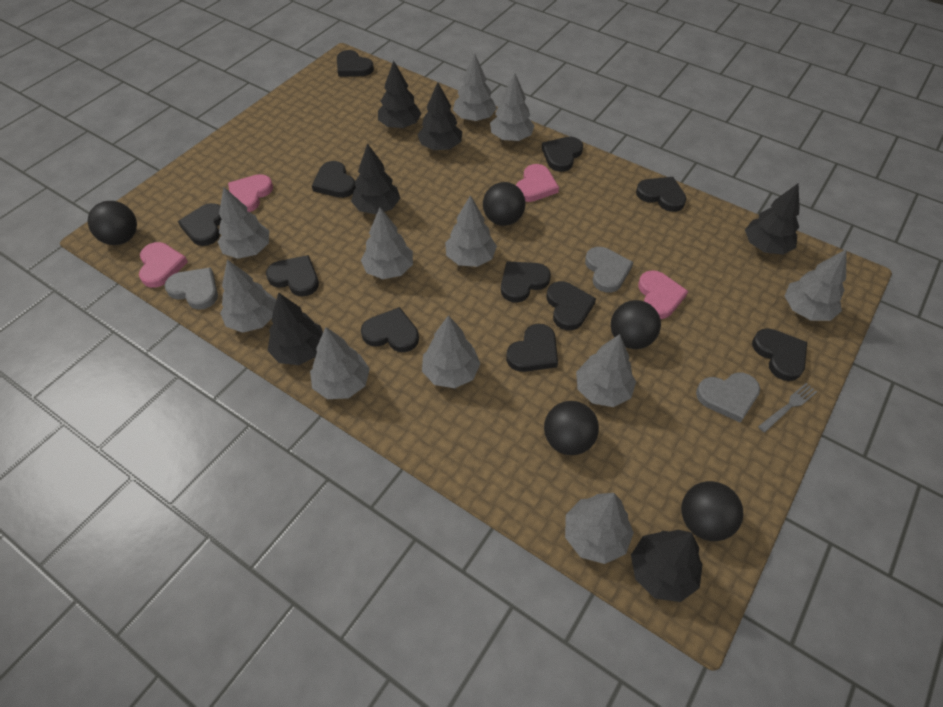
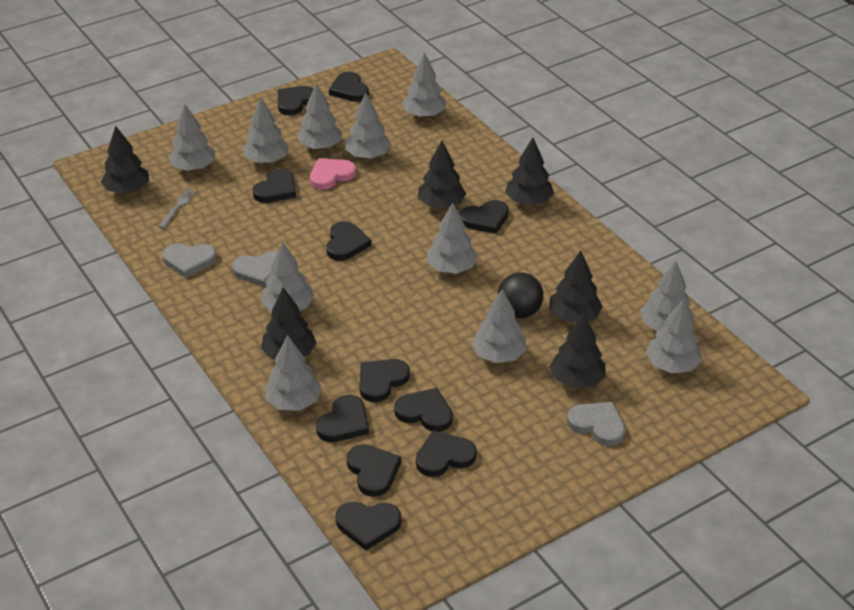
black ball: 5 -> 1
pink heart: 4 -> 1

